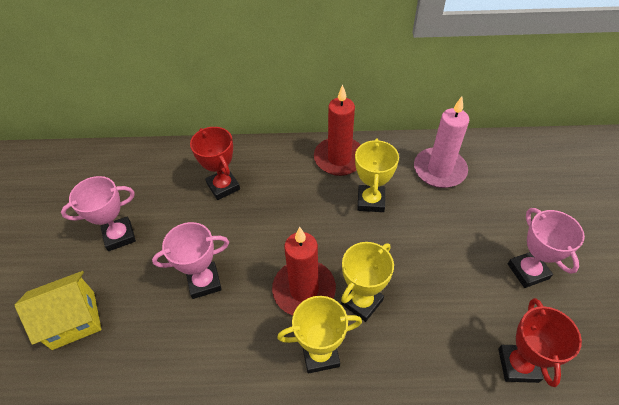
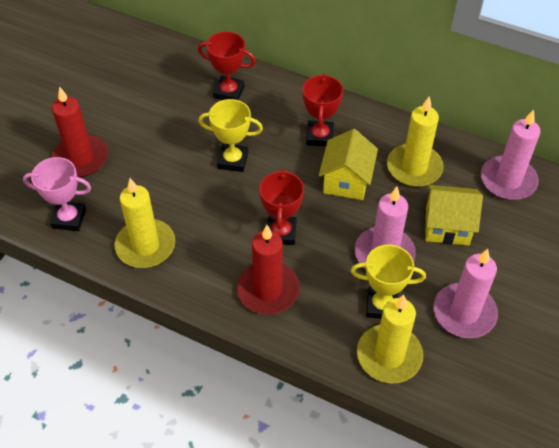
pink candle: 1 -> 3
pink trophy: 3 -> 1
red trophy: 2 -> 3
yellow candle: 0 -> 3
yellow house: 1 -> 2
yellow trophy: 3 -> 2

